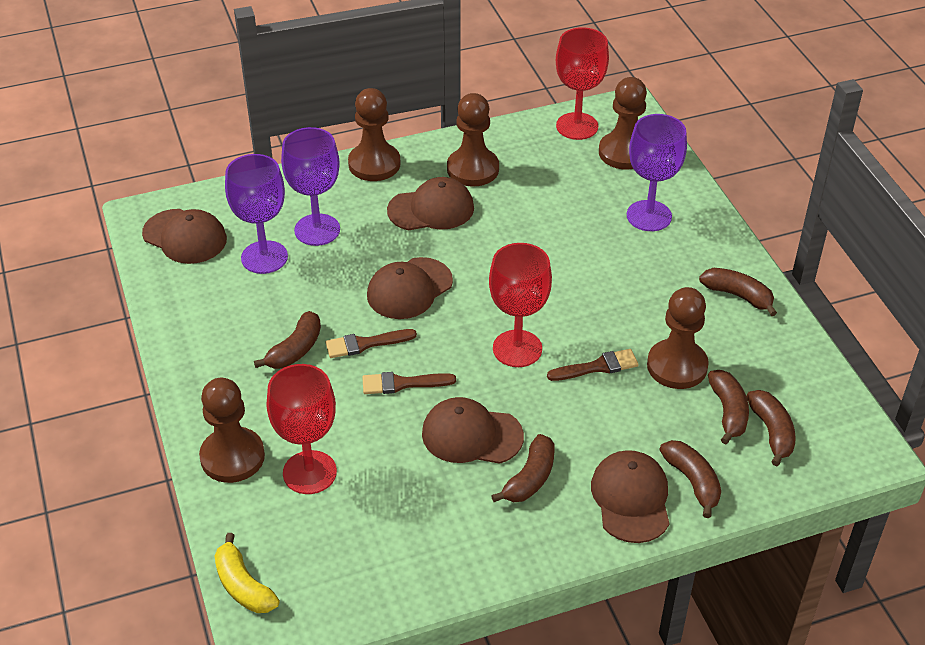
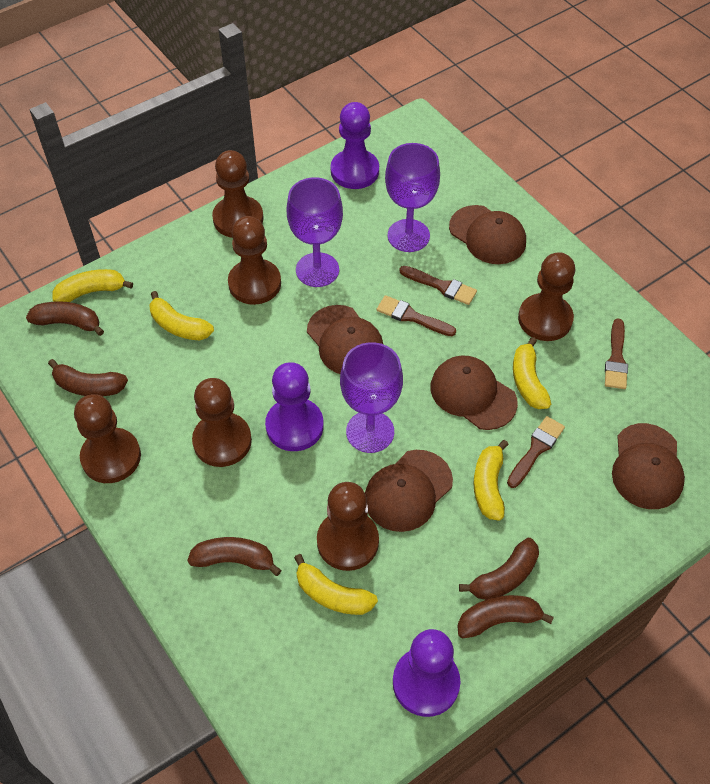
brown banana: 6 -> 5
brown brush: 3 -> 4
brown pawn: 5 -> 6
purple pawn: 0 -> 3
red goblet: 3 -> 0
yellow banana: 1 -> 5

